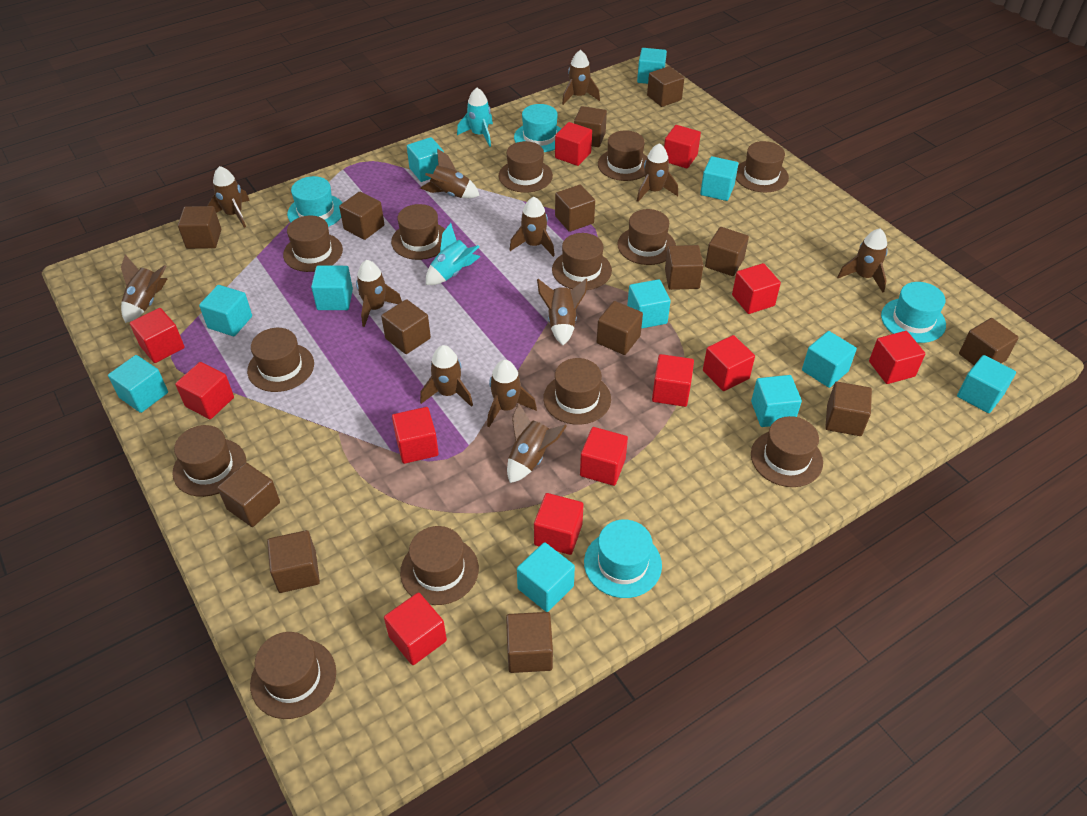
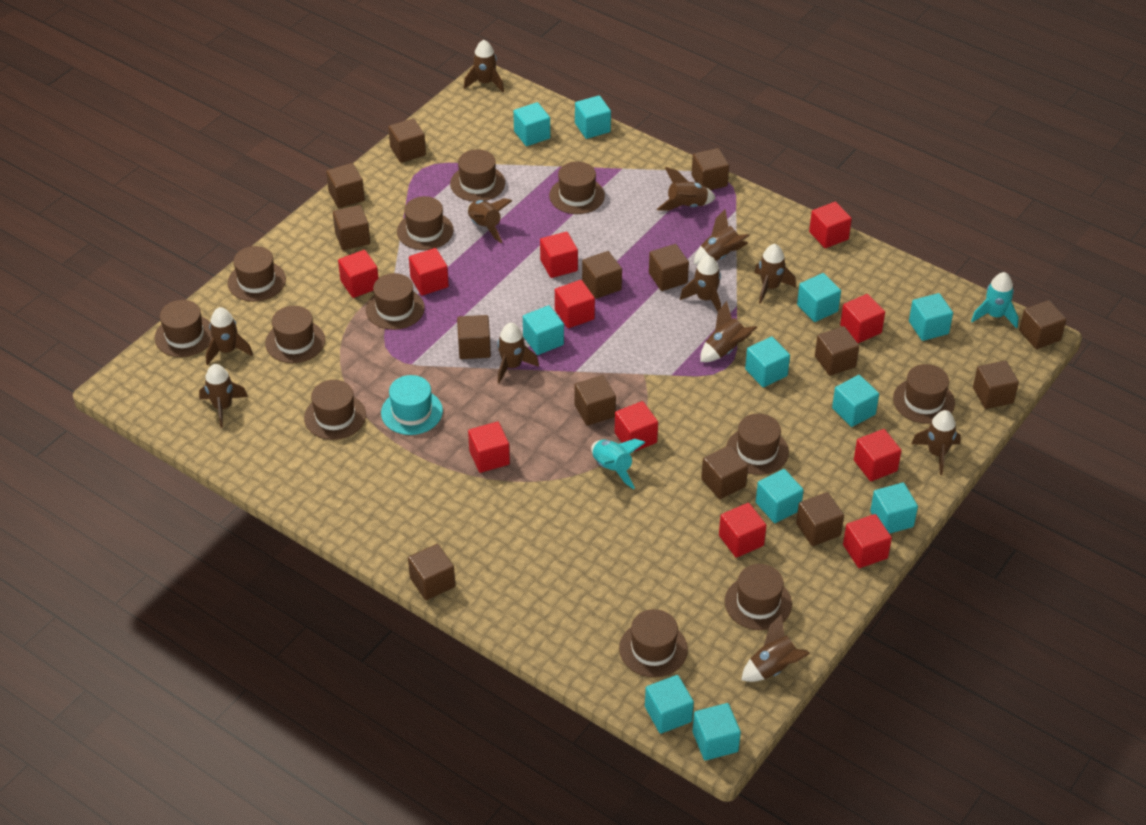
brown hat: 13 -> 12
red cube: 12 -> 11
turquoise hat: 4 -> 1

